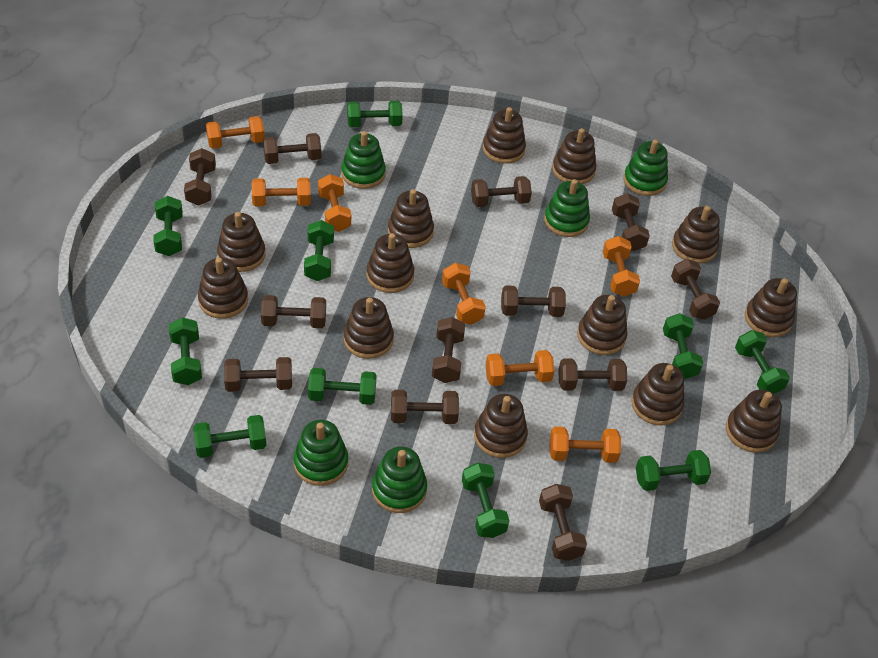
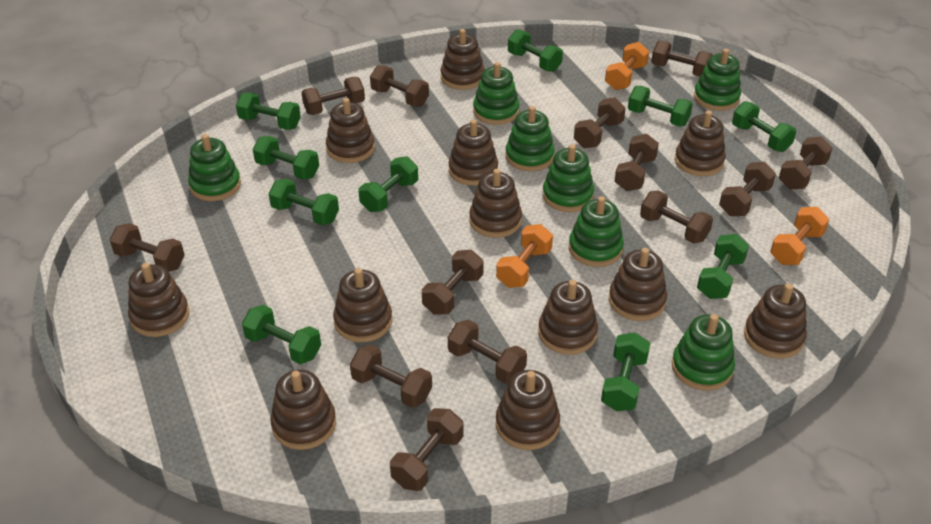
brown dumbbell: 12 -> 13
brown stacking toy: 13 -> 12
green stacking toy: 5 -> 7
orange dumbbell: 7 -> 3

